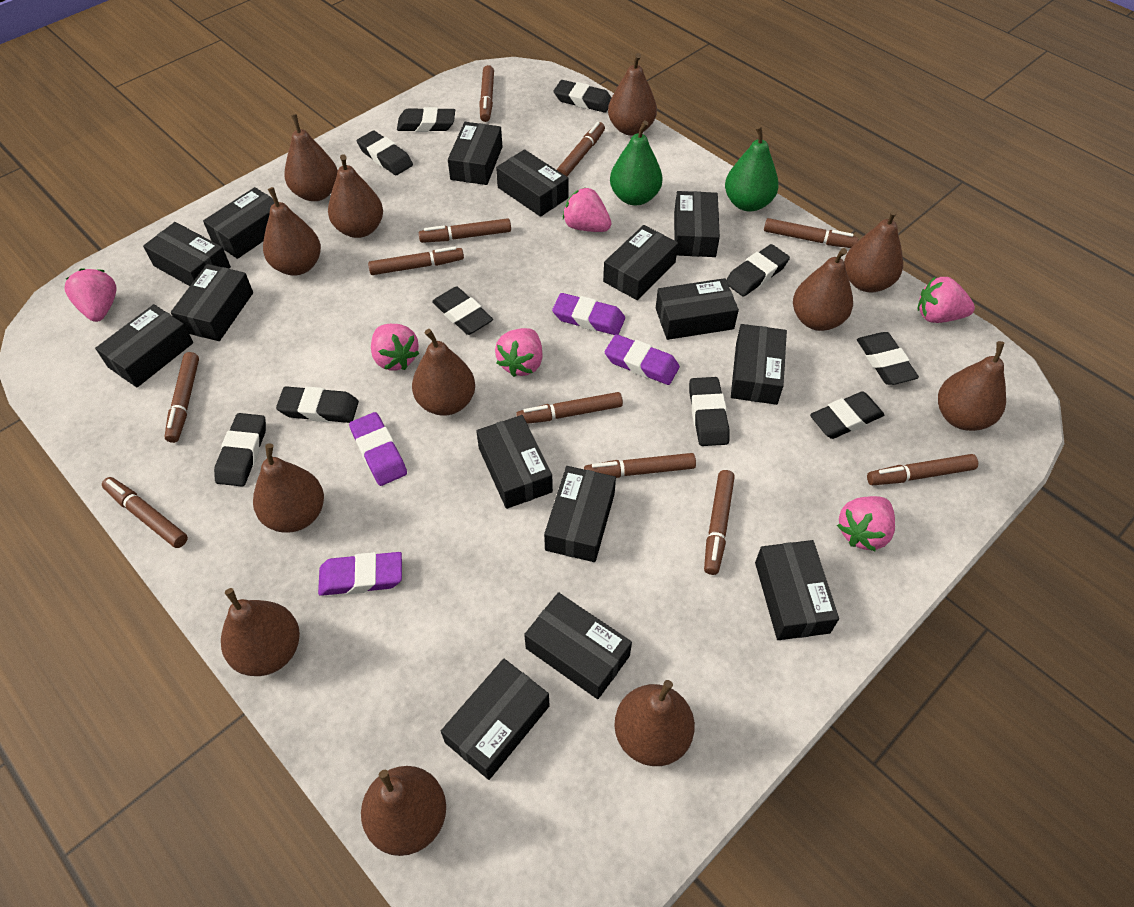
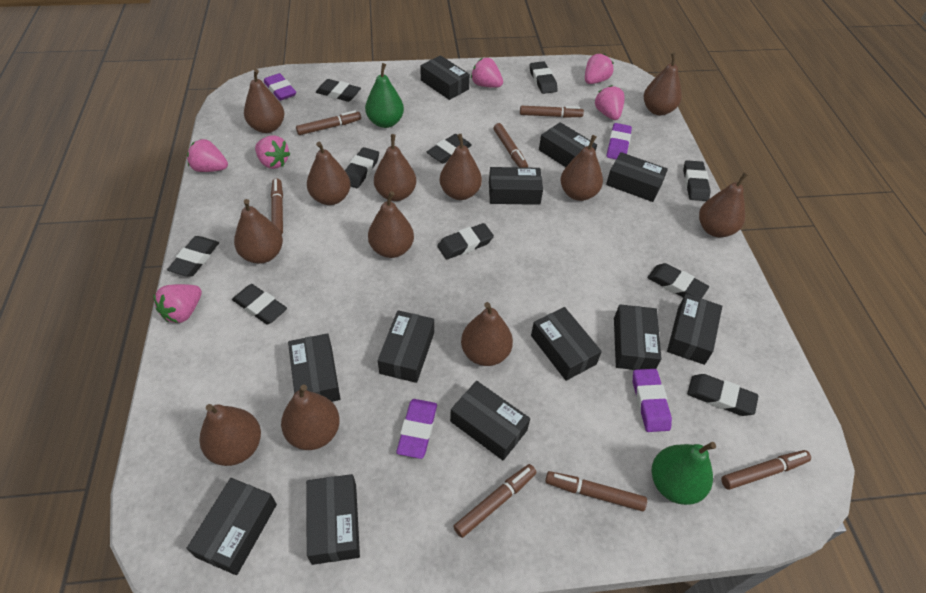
black box: 15 -> 12
brown marker: 11 -> 7

